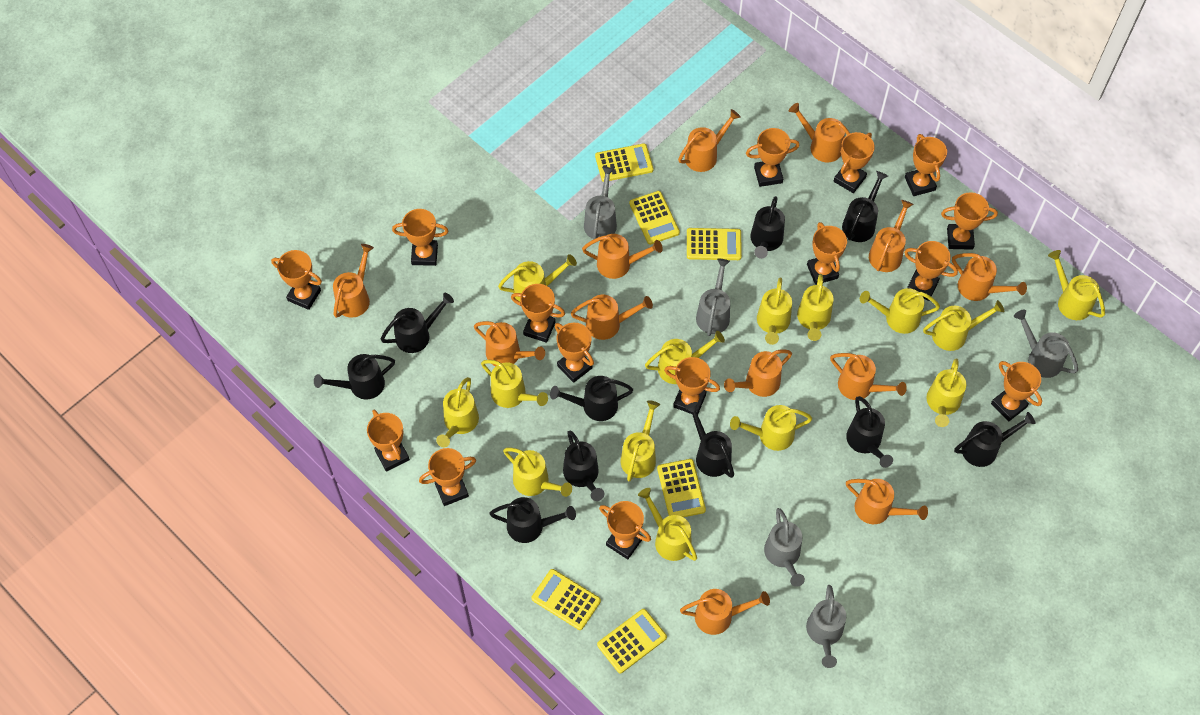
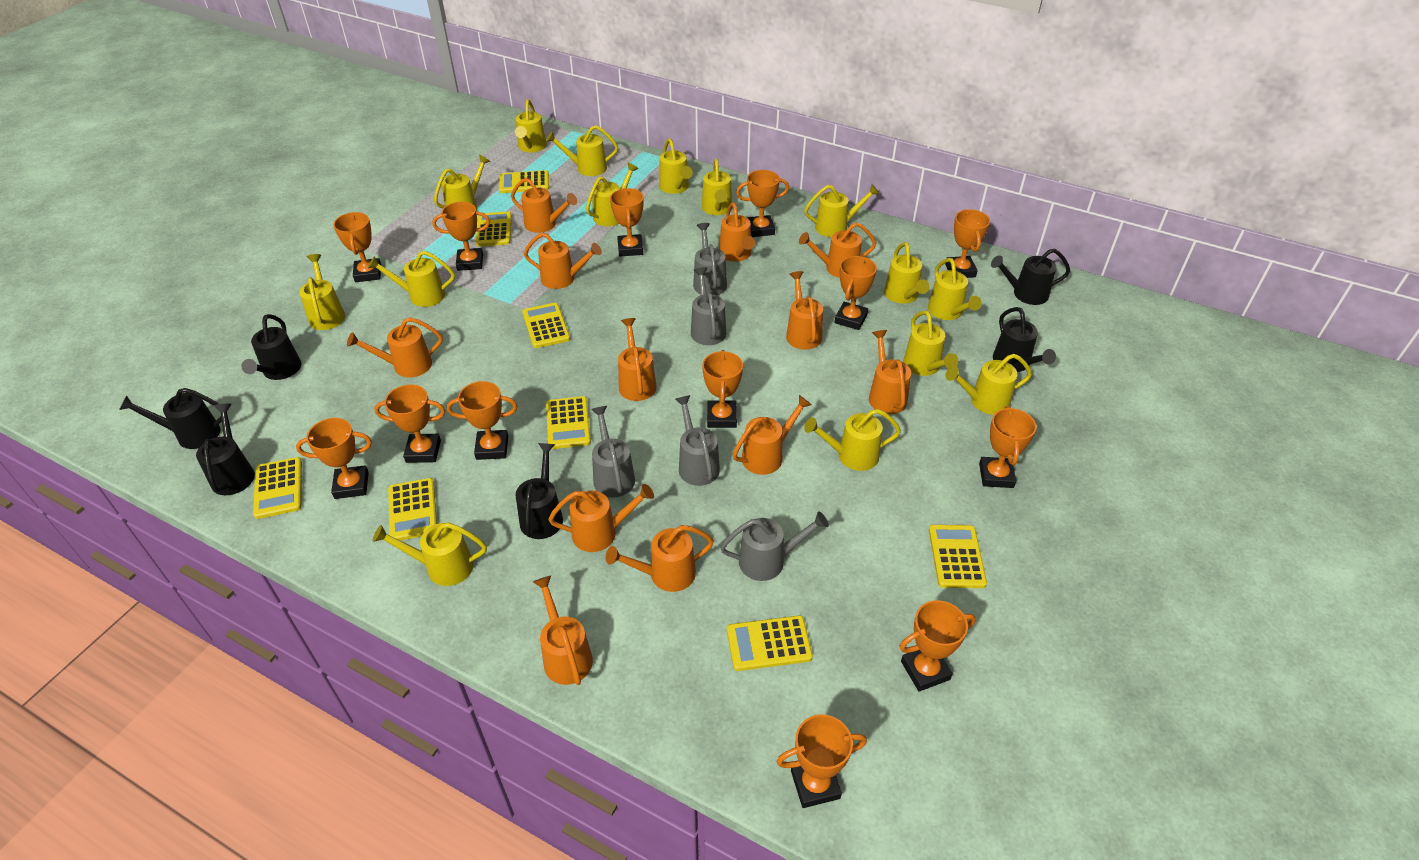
black watering can: 10 -> 6
orange trophy: 15 -> 13
yellow calculator: 6 -> 8
yellow watering can: 14 -> 15

